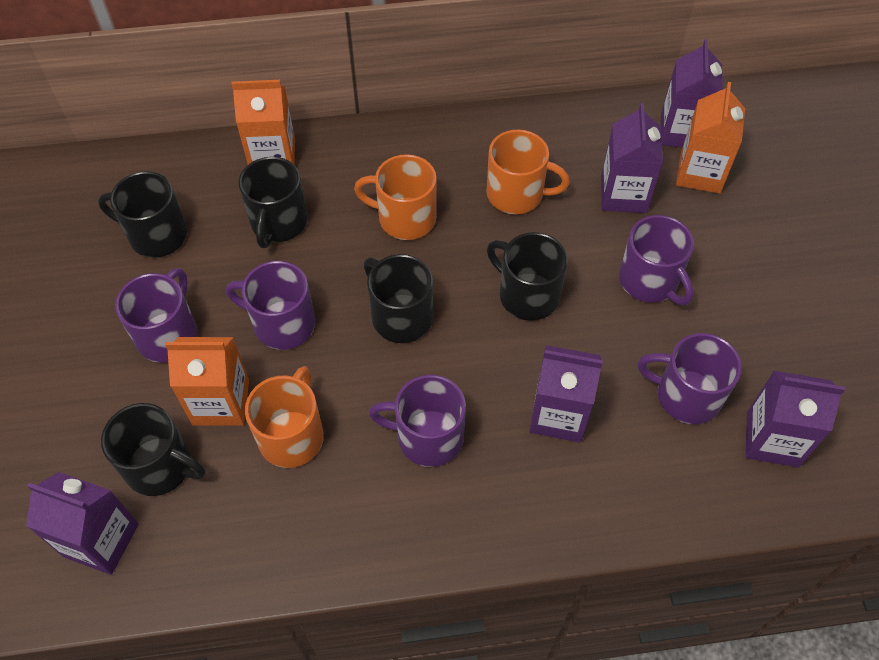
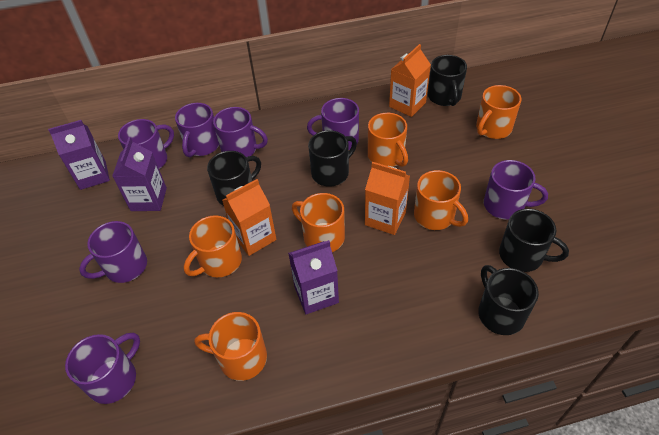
orange mug: 3 -> 6
purple carton: 5 -> 3
purple mug: 5 -> 7

